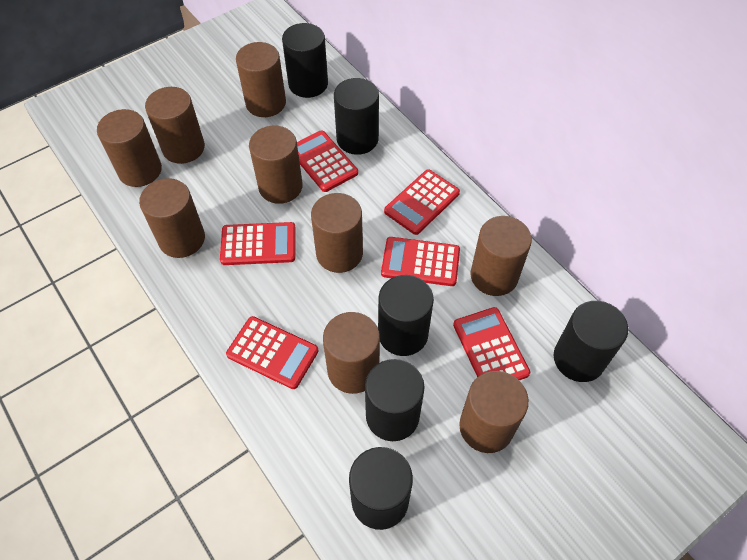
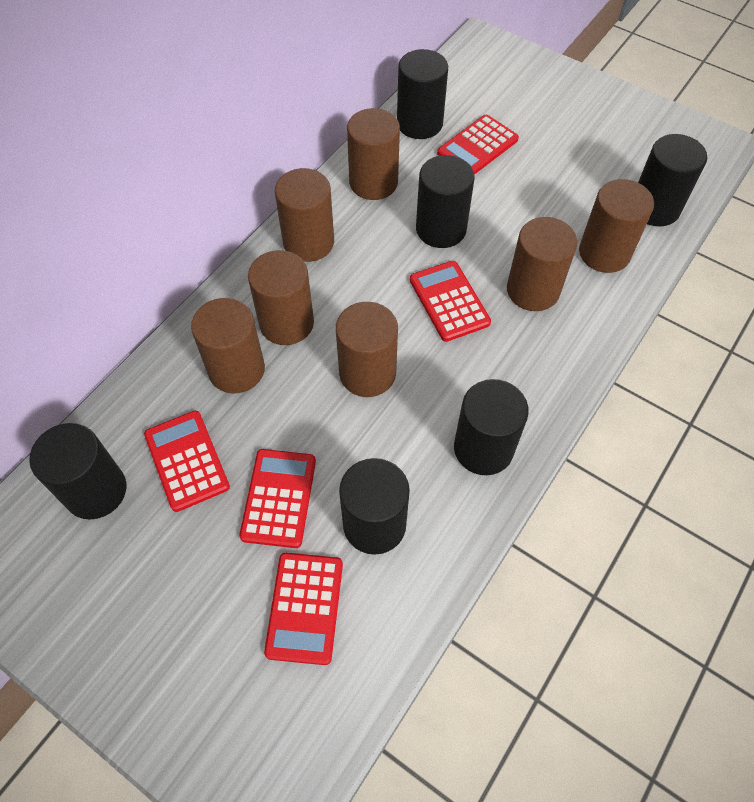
brown cylinder: 9 -> 7
red calculator: 6 -> 5

